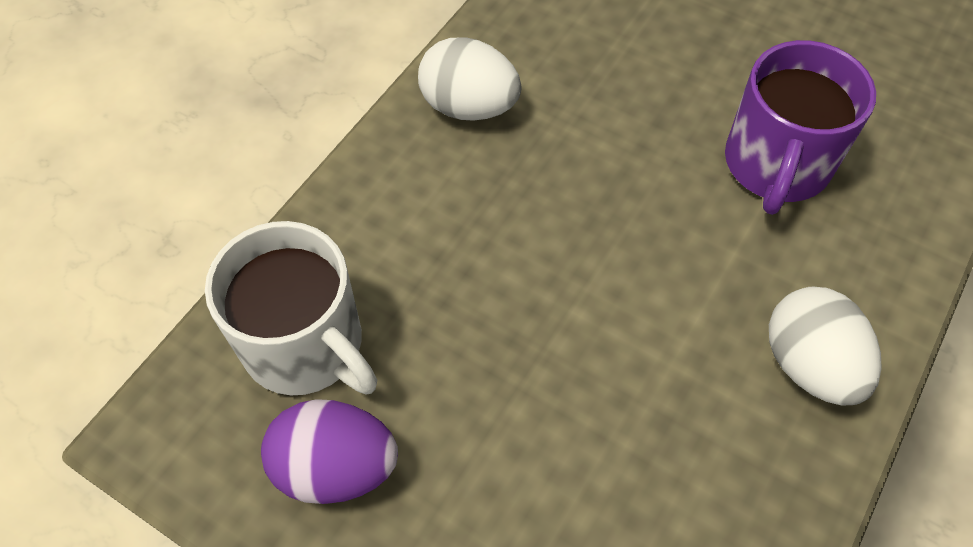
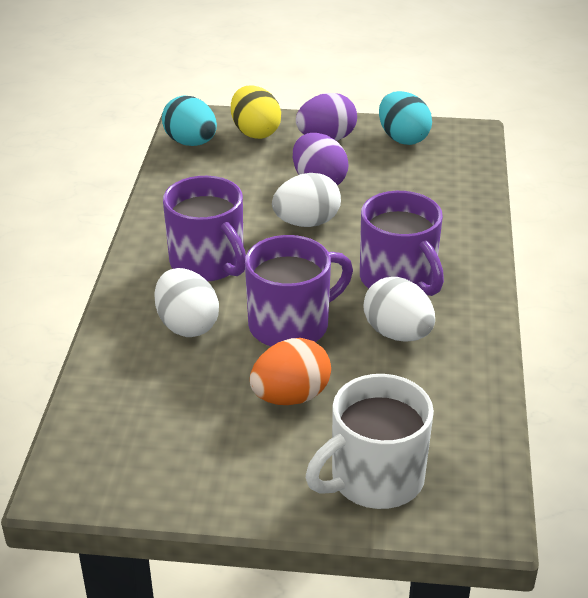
orange egg: 0 -> 1
purple egg: 1 -> 2
purple mug: 1 -> 3
turquoise egg: 0 -> 2
white egg: 2 -> 3
yellow egg: 0 -> 1

